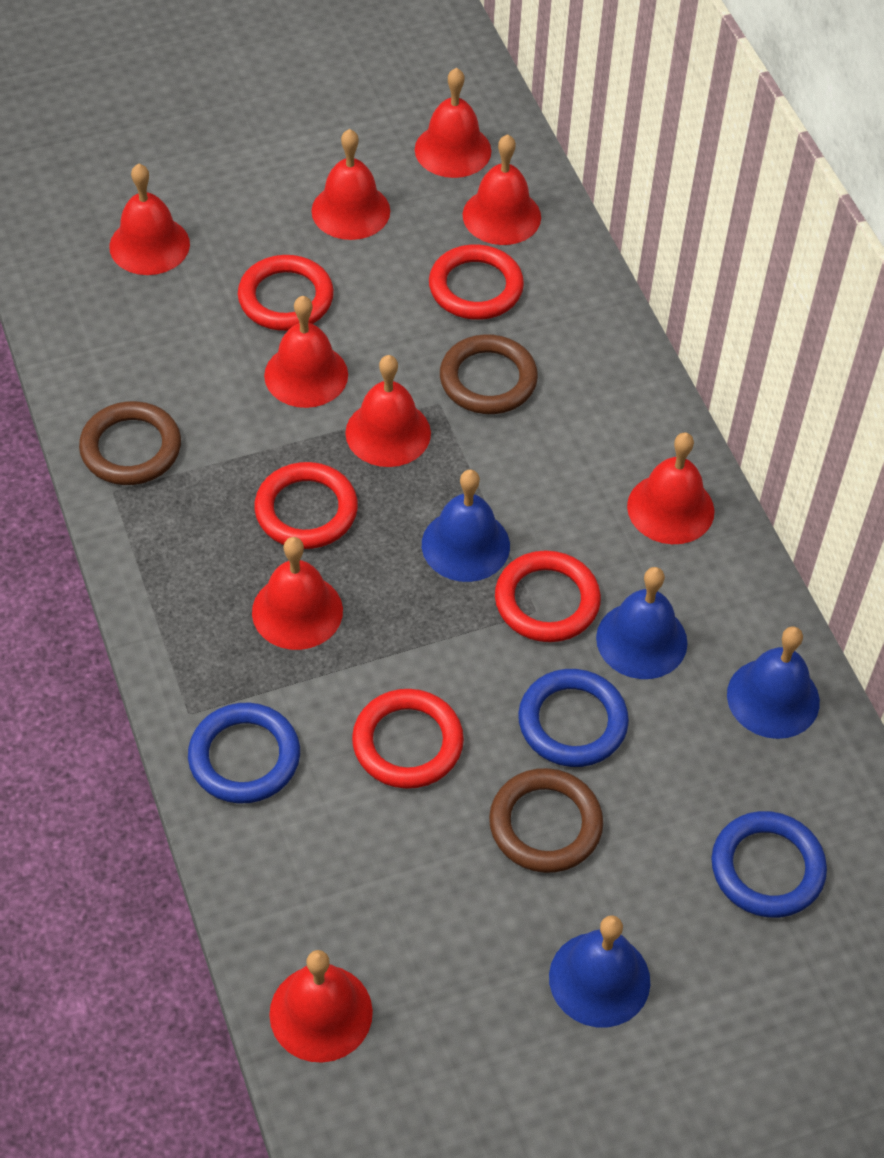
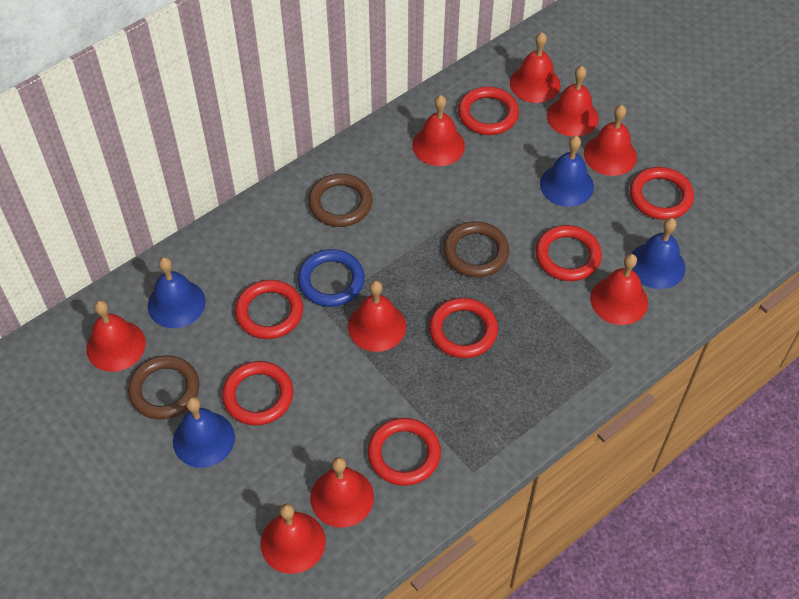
blue ring: 3 -> 1
red ring: 5 -> 7

